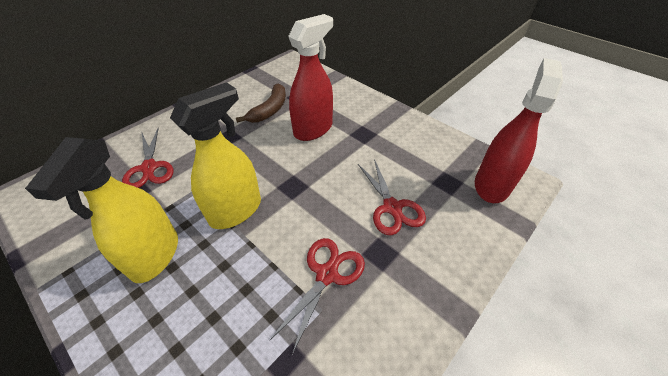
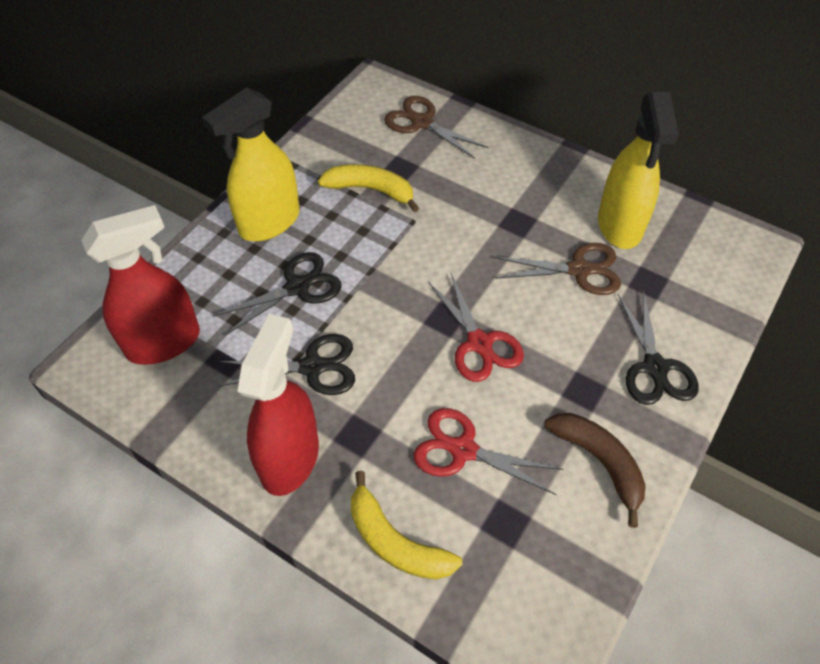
black scissors: 0 -> 3
brown scissors: 0 -> 2
red scissors: 3 -> 2
yellow banana: 0 -> 2

